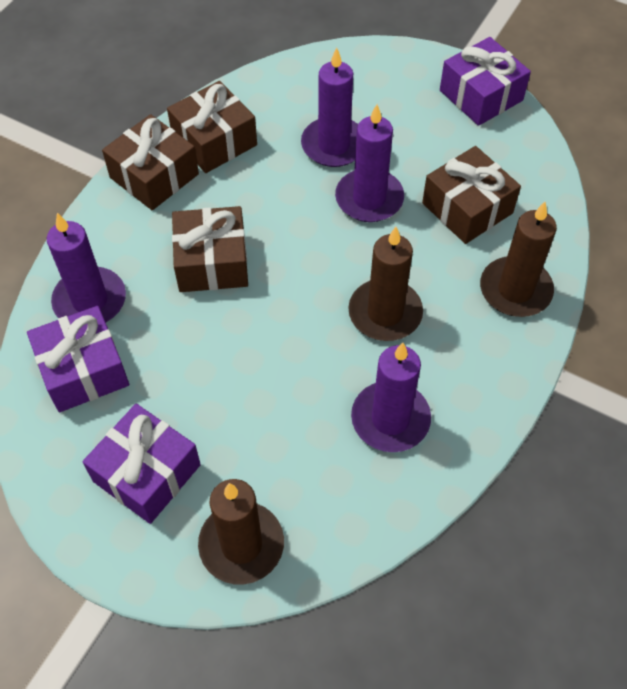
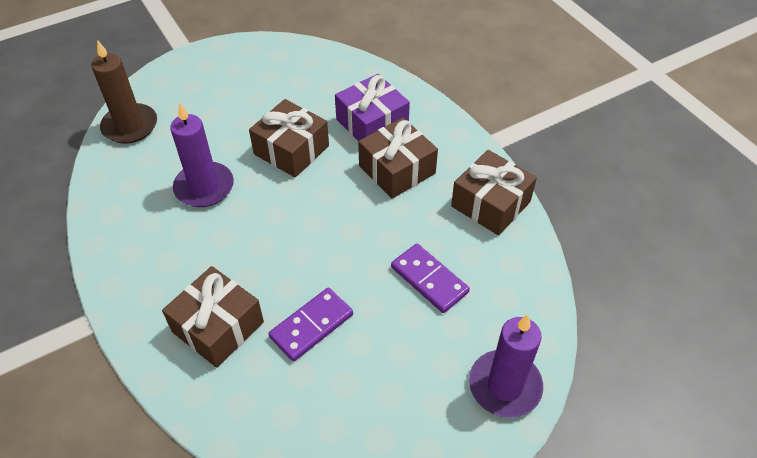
brown candle: 3 -> 1
purple candle: 4 -> 2
purple domino: 0 -> 2
purple gift: 3 -> 1

